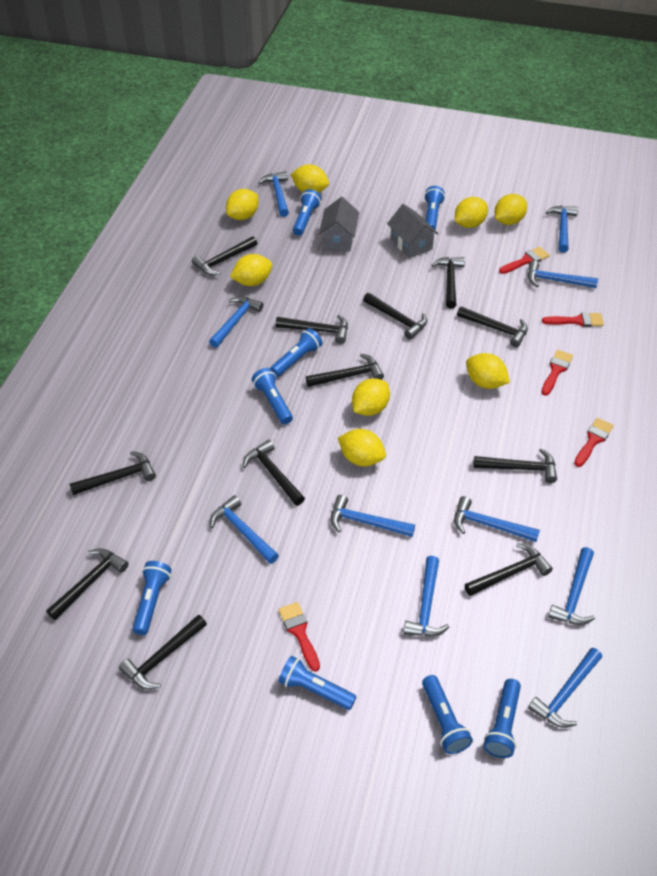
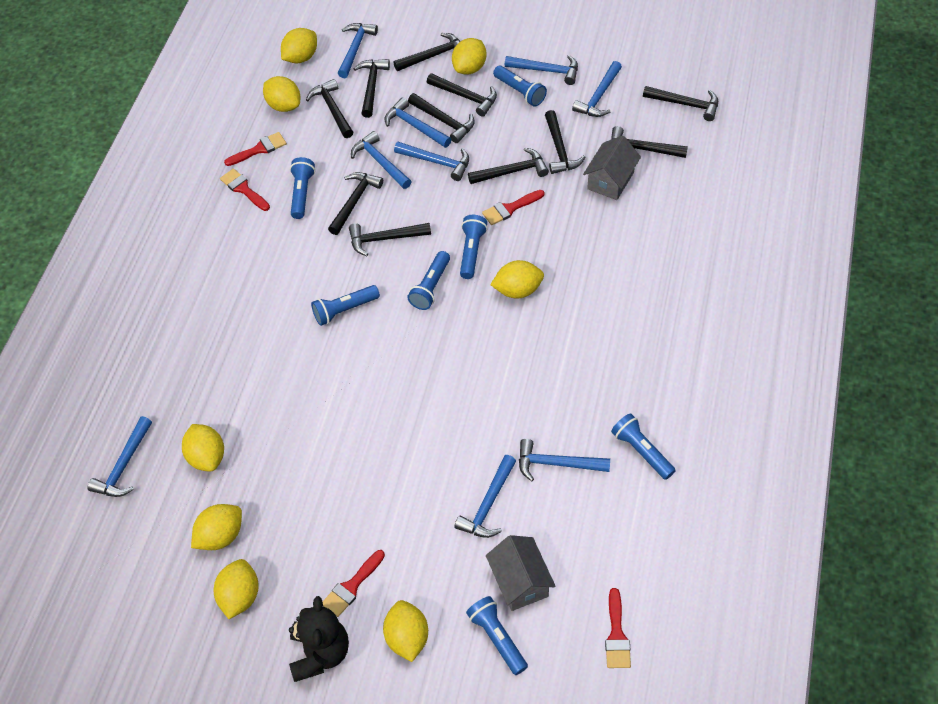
black hammer: 12 -> 11
black teddy bear: 0 -> 1
blue flashlight: 8 -> 7
blue hammer: 10 -> 9

